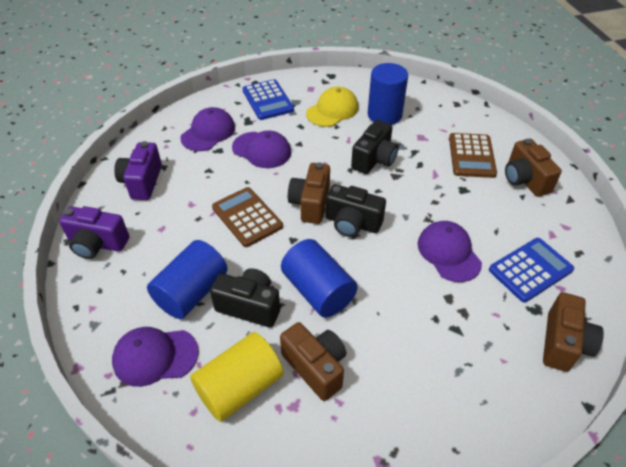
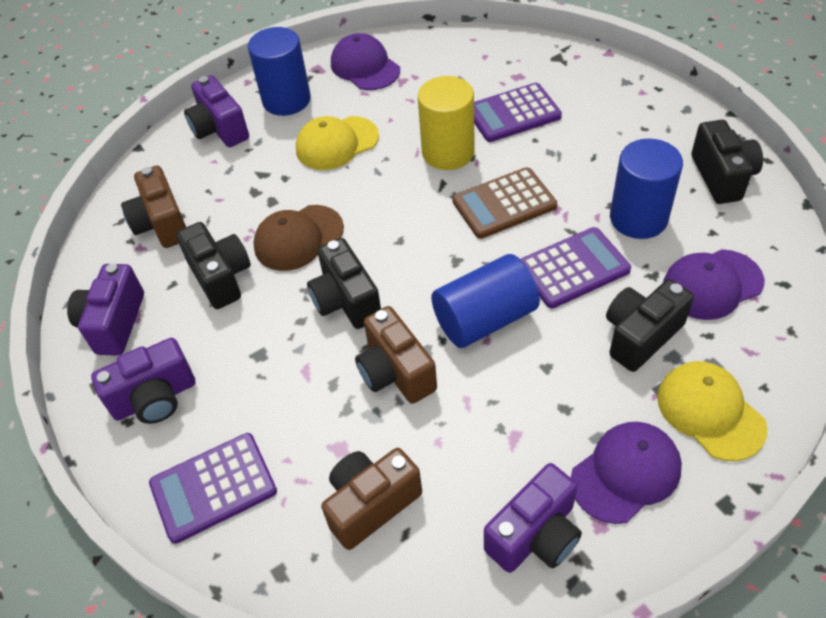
black camera: 3 -> 4
blue calculator: 2 -> 0
brown calculator: 2 -> 1
brown camera: 4 -> 3
brown cap: 0 -> 1
purple calculator: 0 -> 3
purple camera: 2 -> 4
purple cap: 4 -> 3
yellow cap: 1 -> 2

